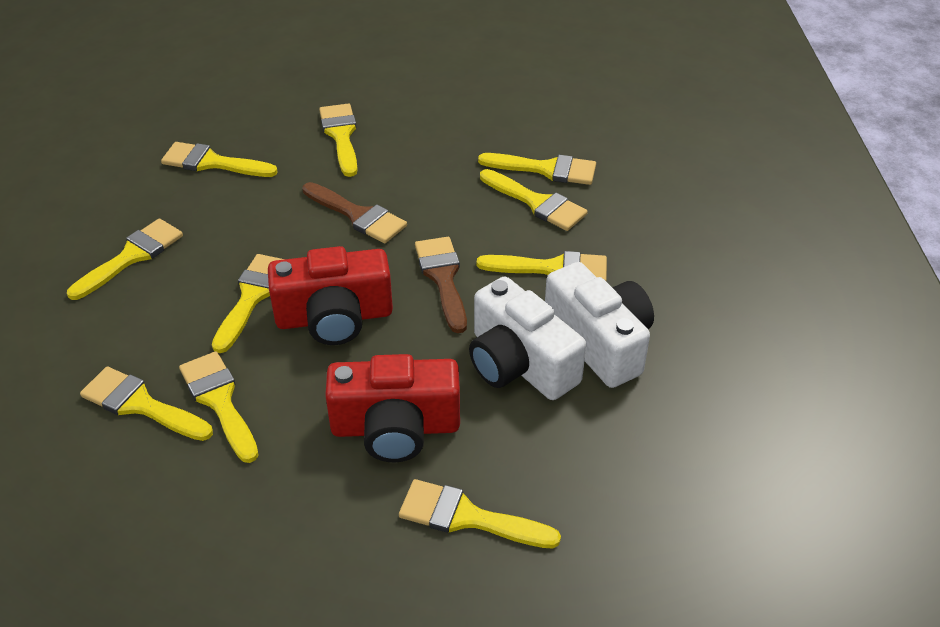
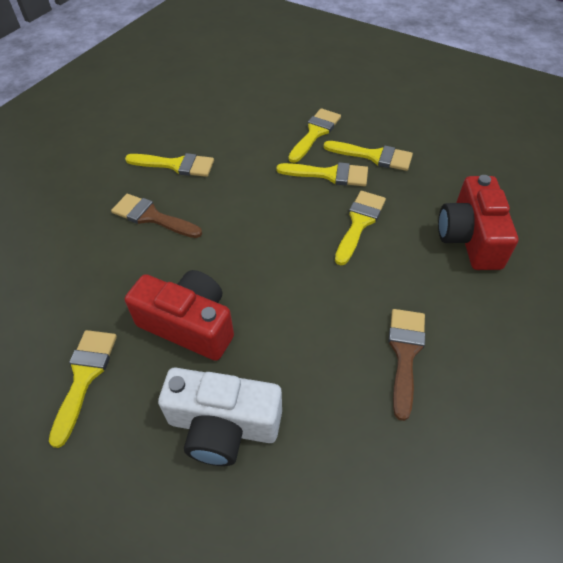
white camera: 2 -> 1
yellow brush: 10 -> 6

